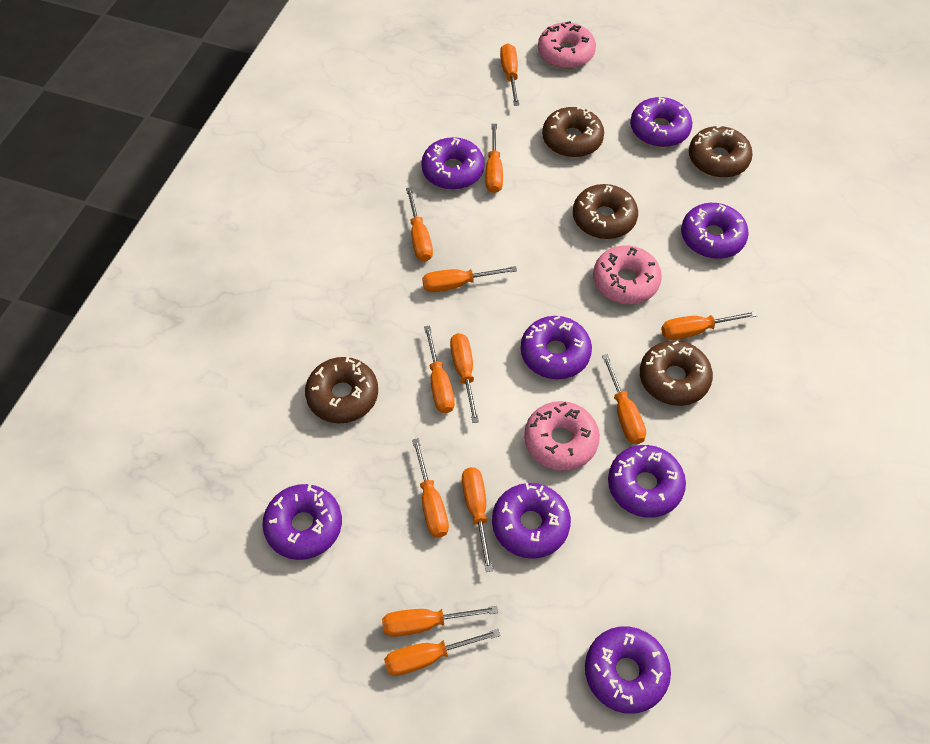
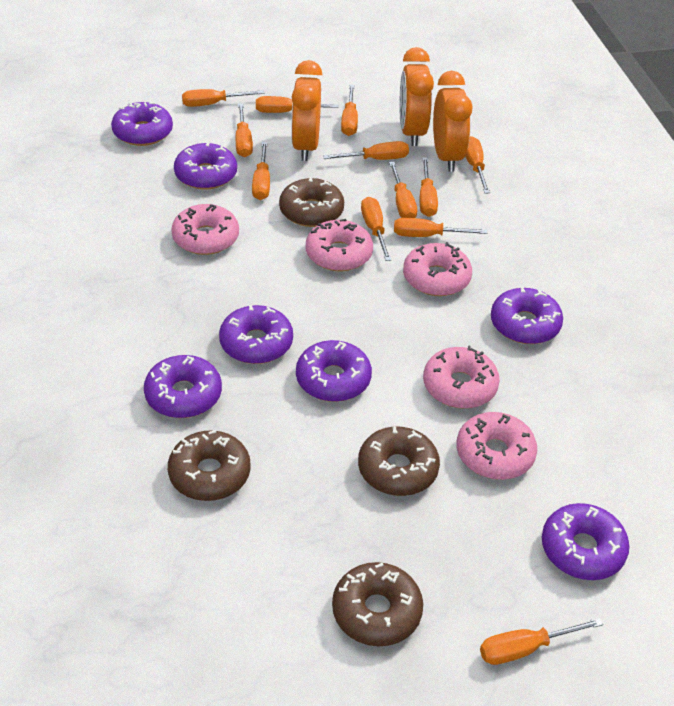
brown donut: 5 -> 4
orange clock: 0 -> 3
pink donut: 3 -> 5
purple donut: 8 -> 7

